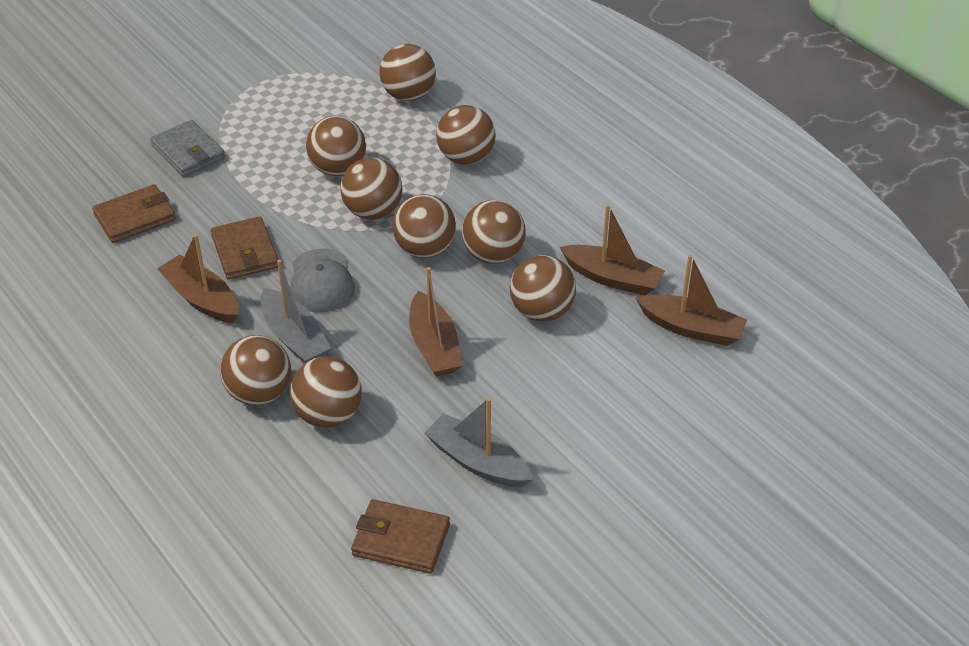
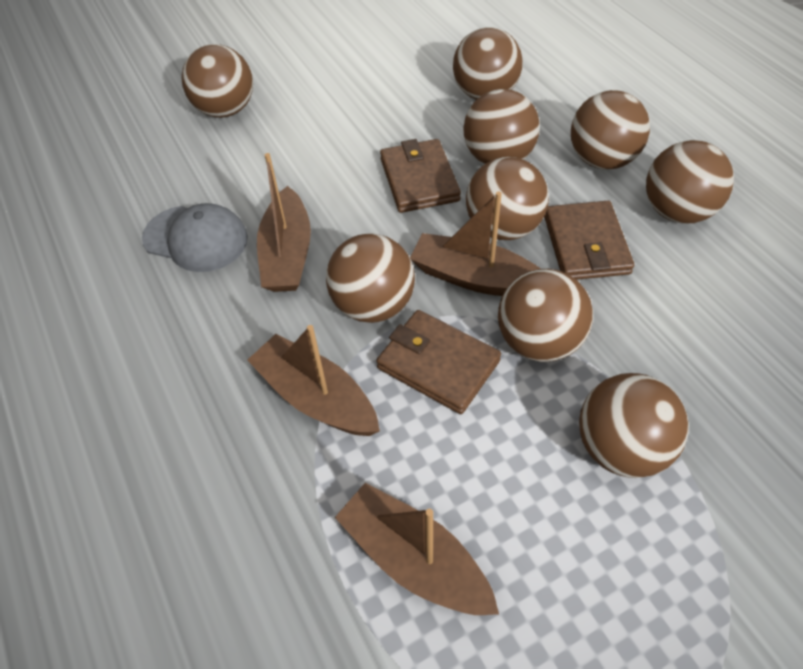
grey boat: 2 -> 0
grey wallet: 1 -> 0

